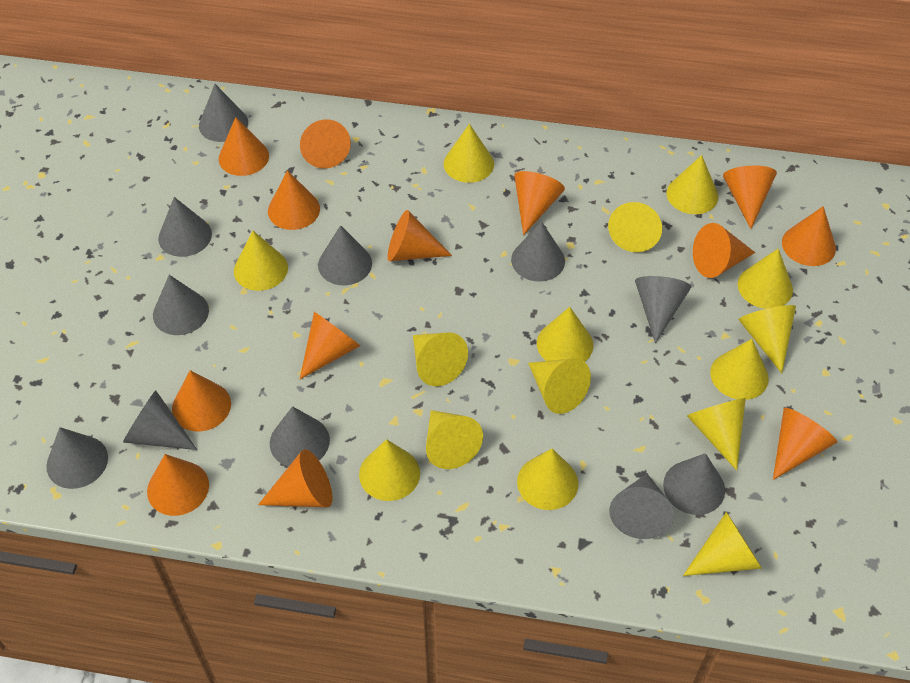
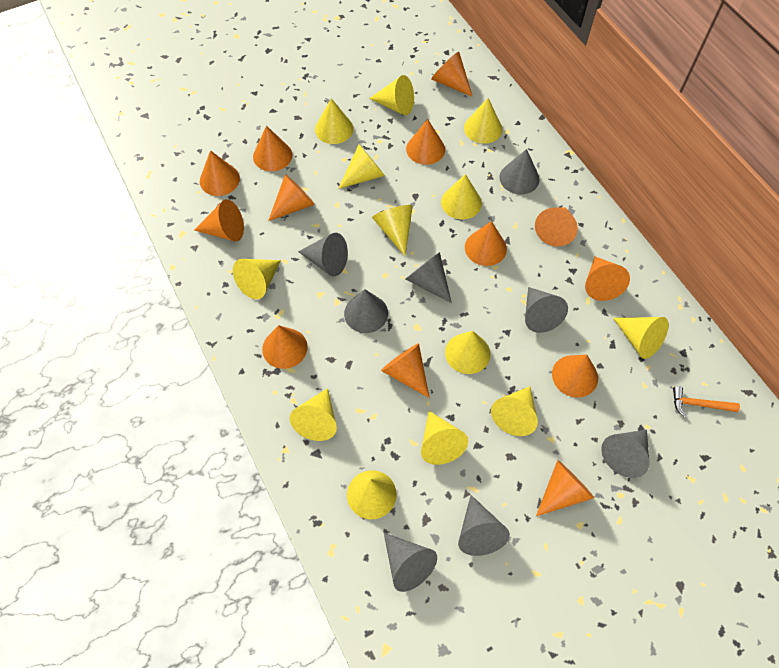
grey cone: 11 -> 8
orange hammer: 0 -> 1
yellow cone: 15 -> 13

